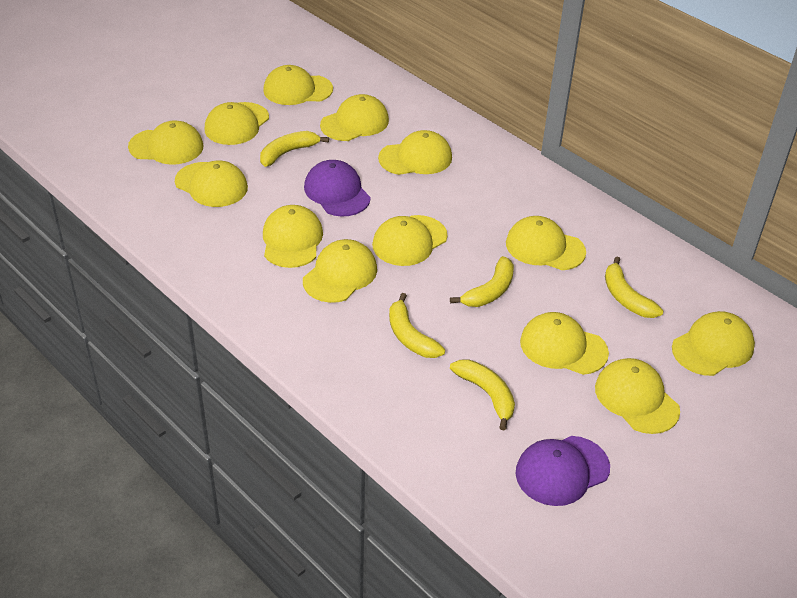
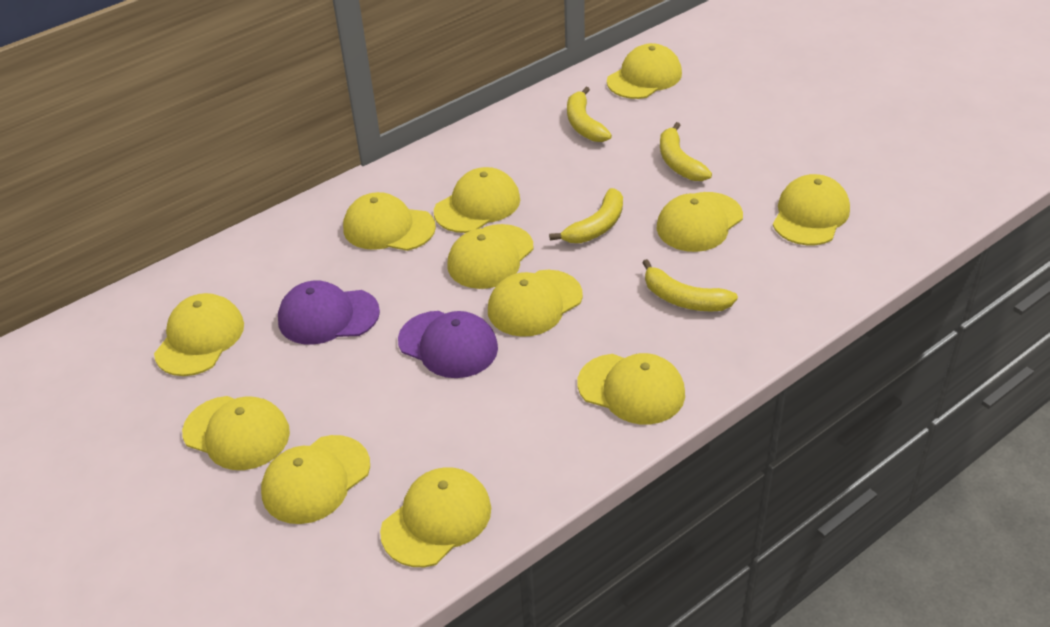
yellow banana: 5 -> 4
yellow cap: 13 -> 12

